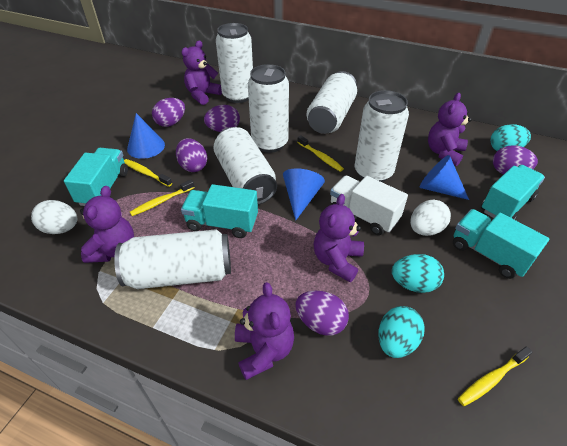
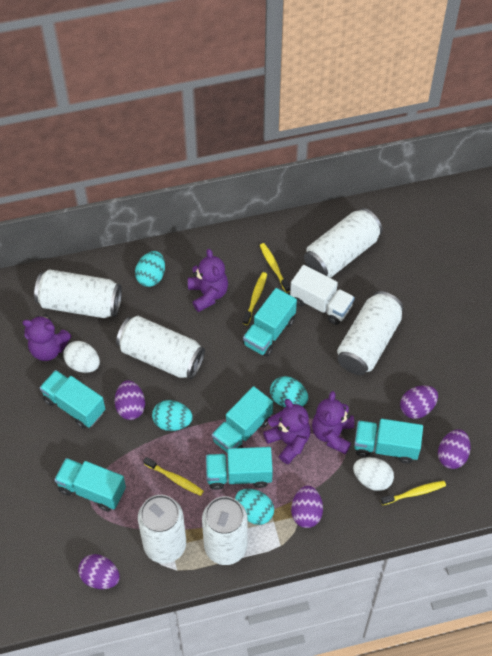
blue cone: 3 -> 0
purple teddy bear: 5 -> 4
turquoise egg: 3 -> 4
turquoise truck: 4 -> 6

